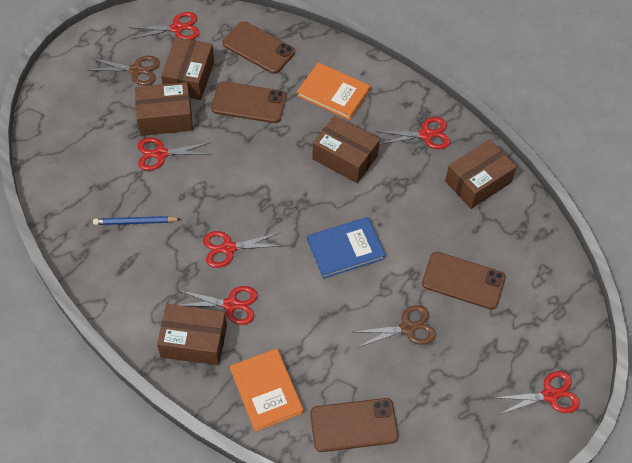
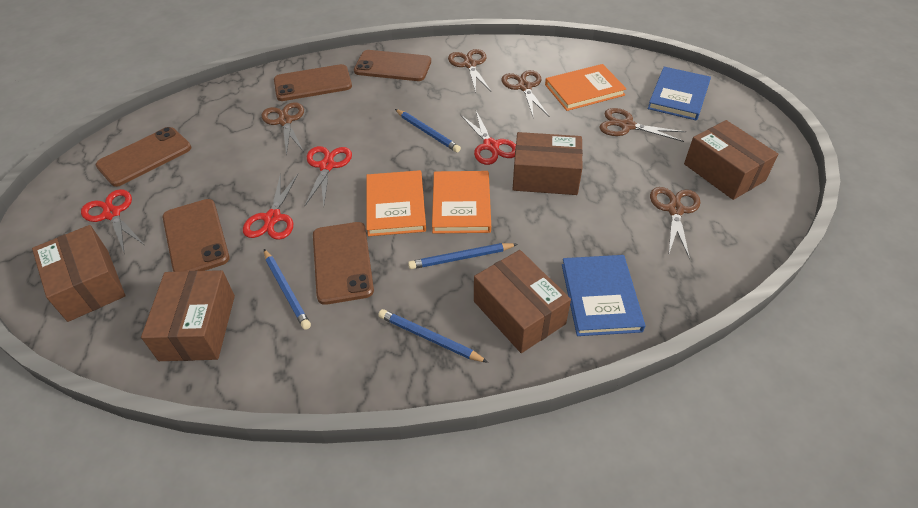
blue book: 1 -> 2
blue pencil: 1 -> 4
brown phone: 4 -> 5
brown scissors: 2 -> 5
orange book: 2 -> 3
red scissors: 6 -> 4

